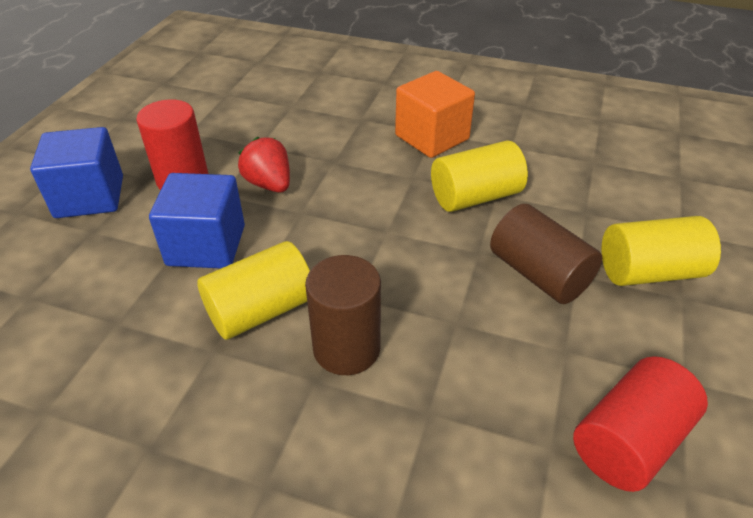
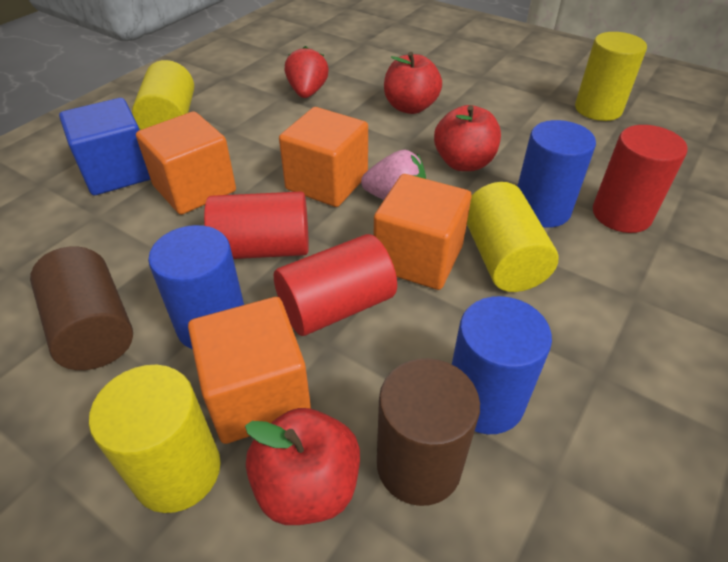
blue cube: 2 -> 1
blue cylinder: 0 -> 3
orange cube: 1 -> 4
pink strawberry: 0 -> 1
red apple: 0 -> 3
red cylinder: 2 -> 3
yellow cylinder: 3 -> 4

